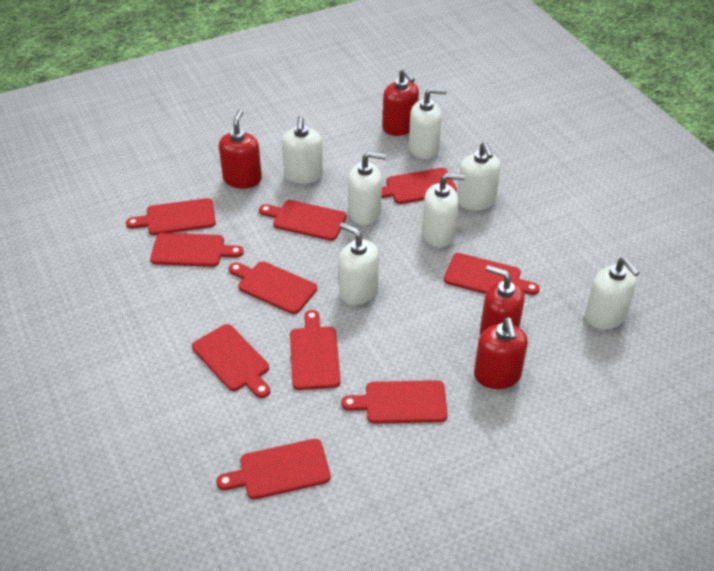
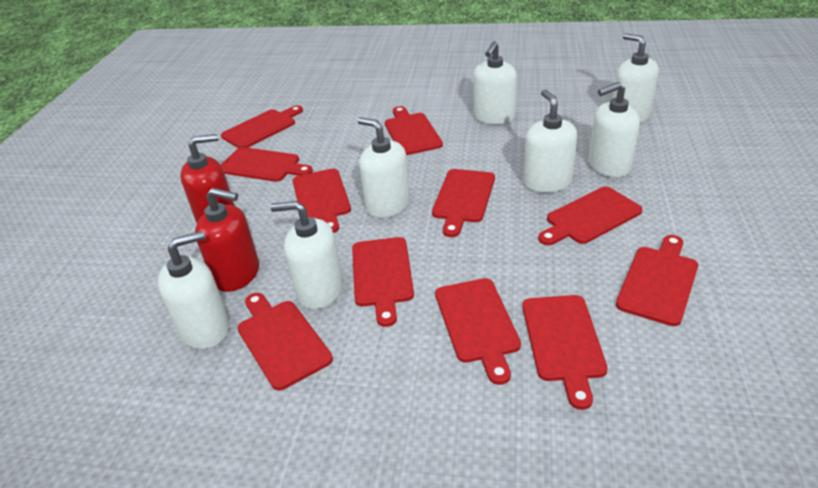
red cutting board: 10 -> 11
red soap dispenser: 4 -> 2

